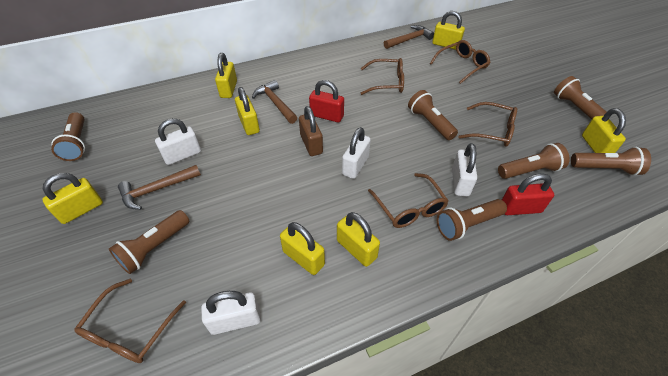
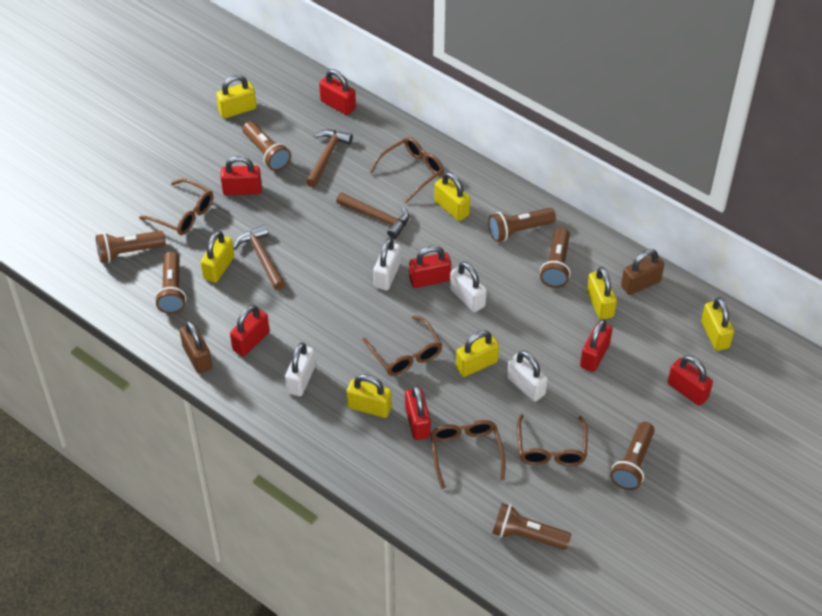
brown padlock: 1 -> 2
red padlock: 2 -> 7

